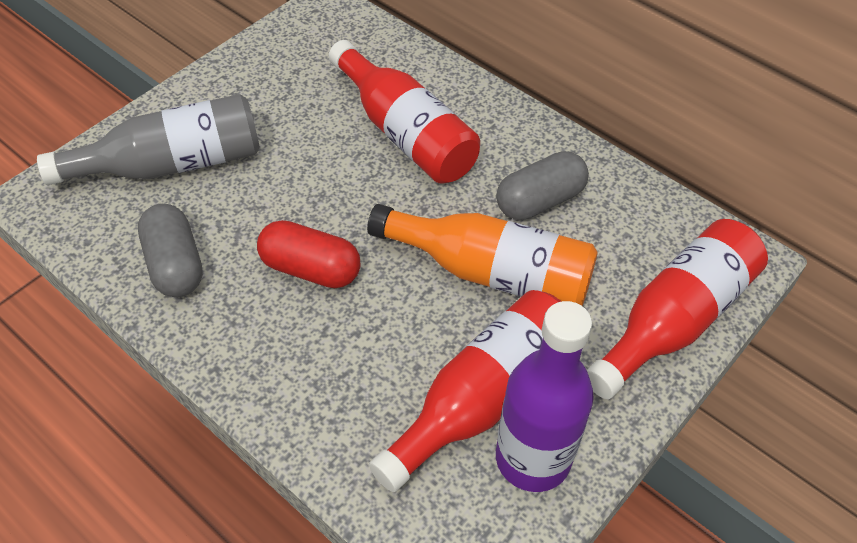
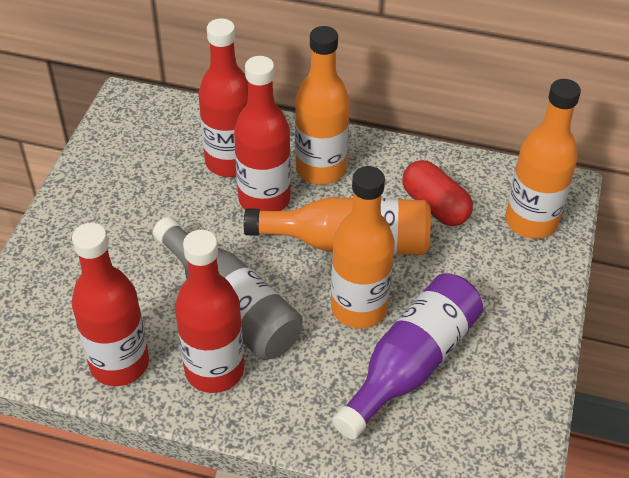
grey capsule: 2 -> 0
orange bottle: 1 -> 4
red bottle: 3 -> 4

